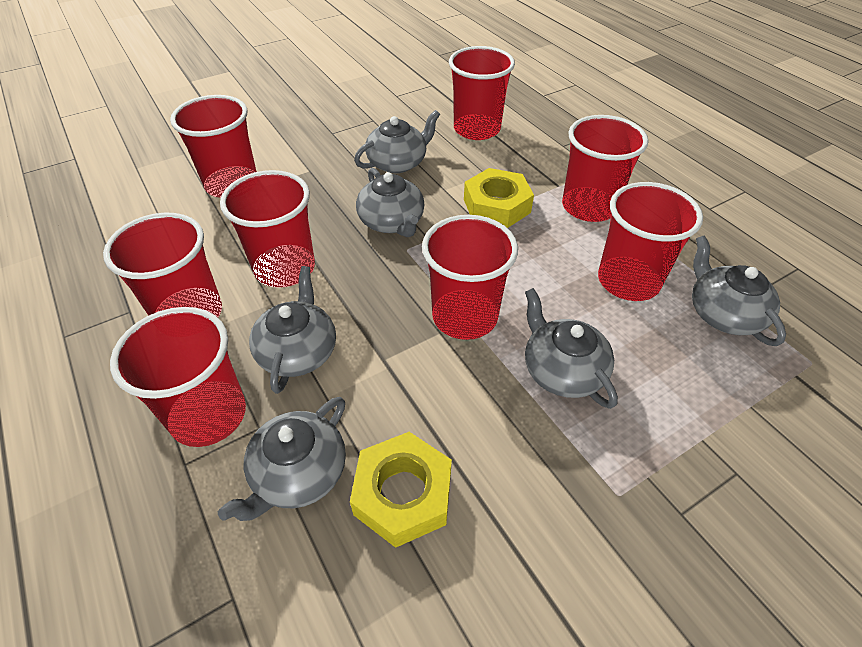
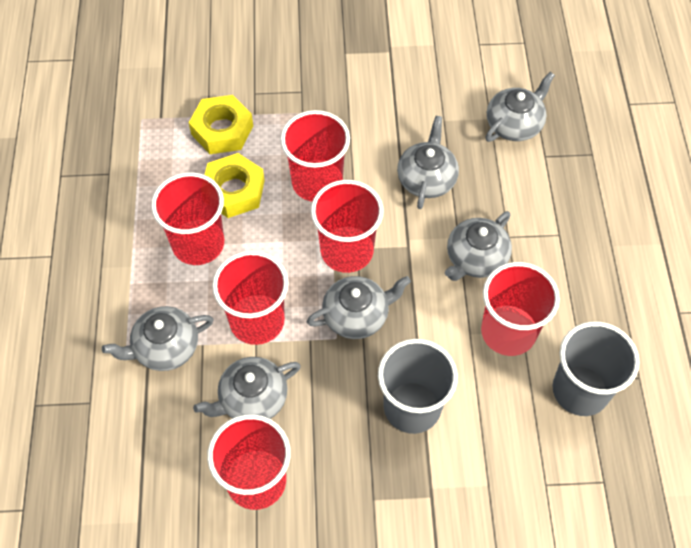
grey cup: 0 -> 2
red cup: 8 -> 6

